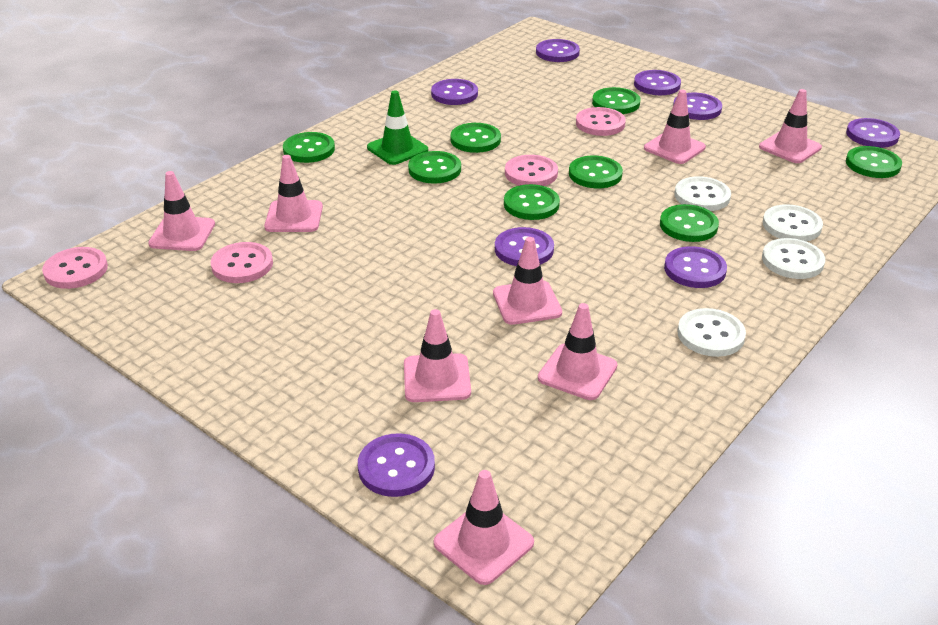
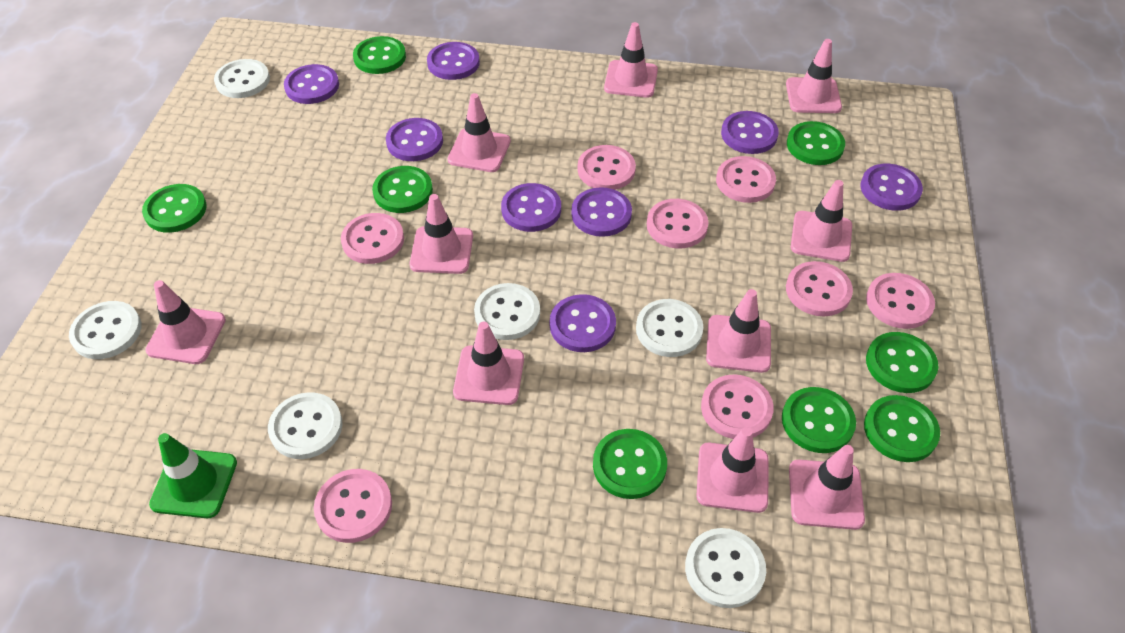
pink button: 4 -> 8
pink traffic cone: 8 -> 10
white button: 4 -> 6

